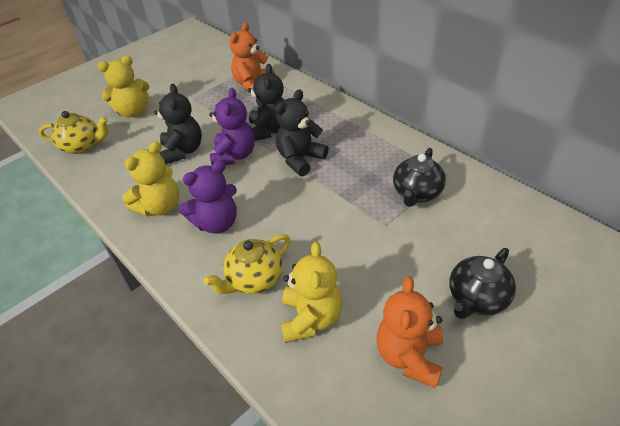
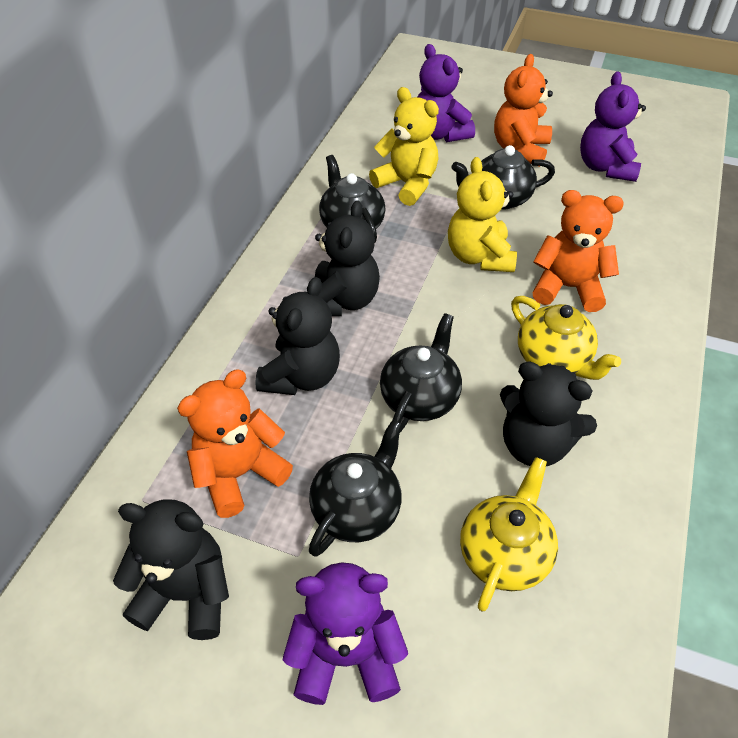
black teapot: 2 -> 4
black teddy bear: 3 -> 4
orange teddy bear: 2 -> 3
purple teddy bear: 2 -> 3
yellow teddy bear: 3 -> 2

